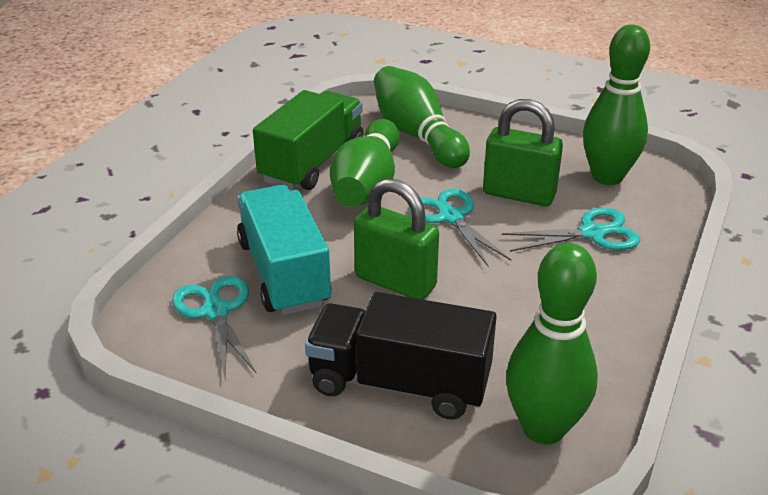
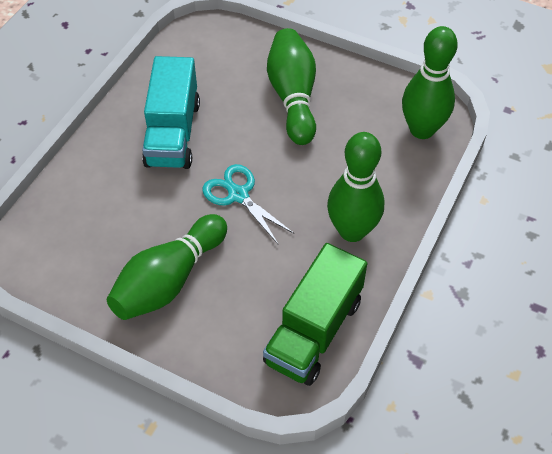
black truck: 1 -> 0
green padlock: 2 -> 0
turquoise scissors: 3 -> 1

